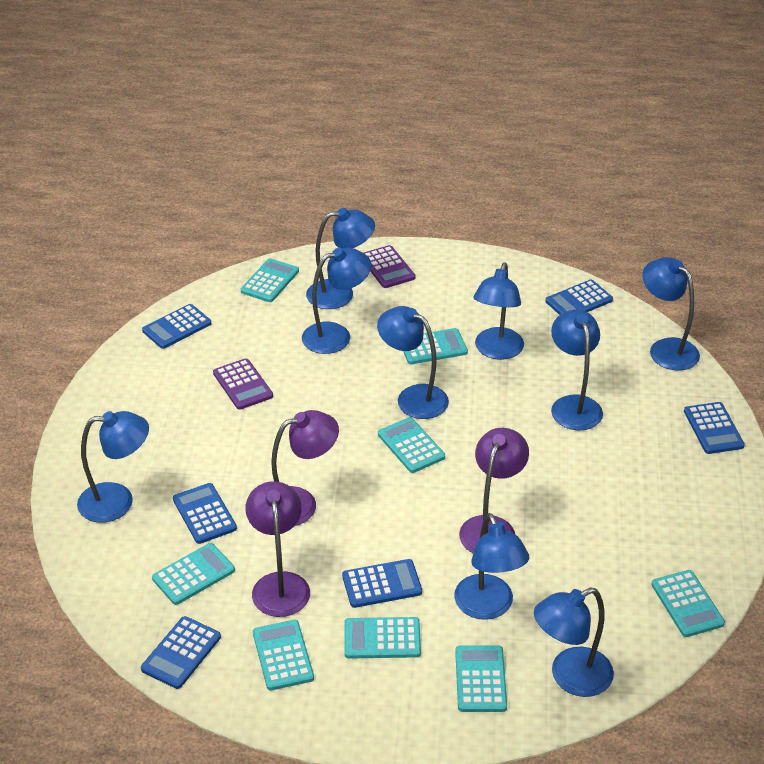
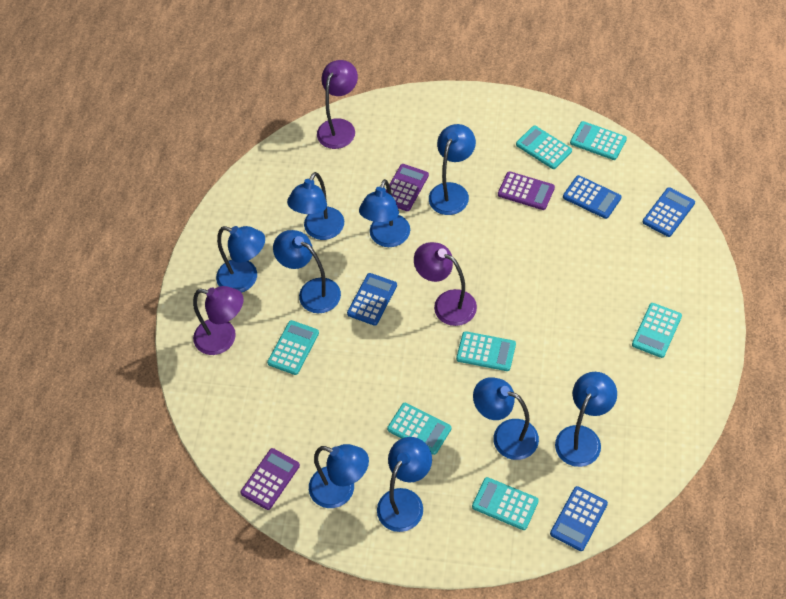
blue calculator: 6 -> 4
purple calculator: 2 -> 3
turquoise calculator: 8 -> 7

